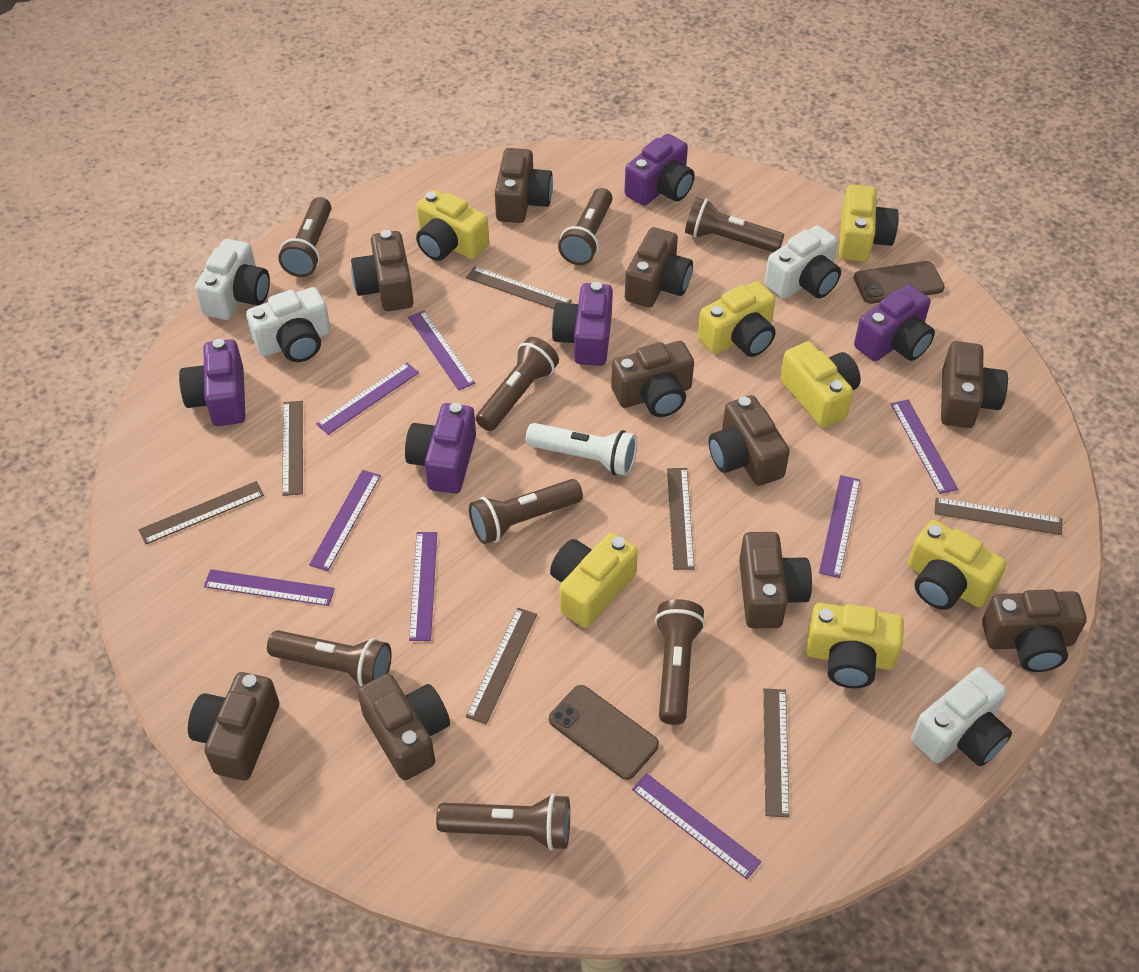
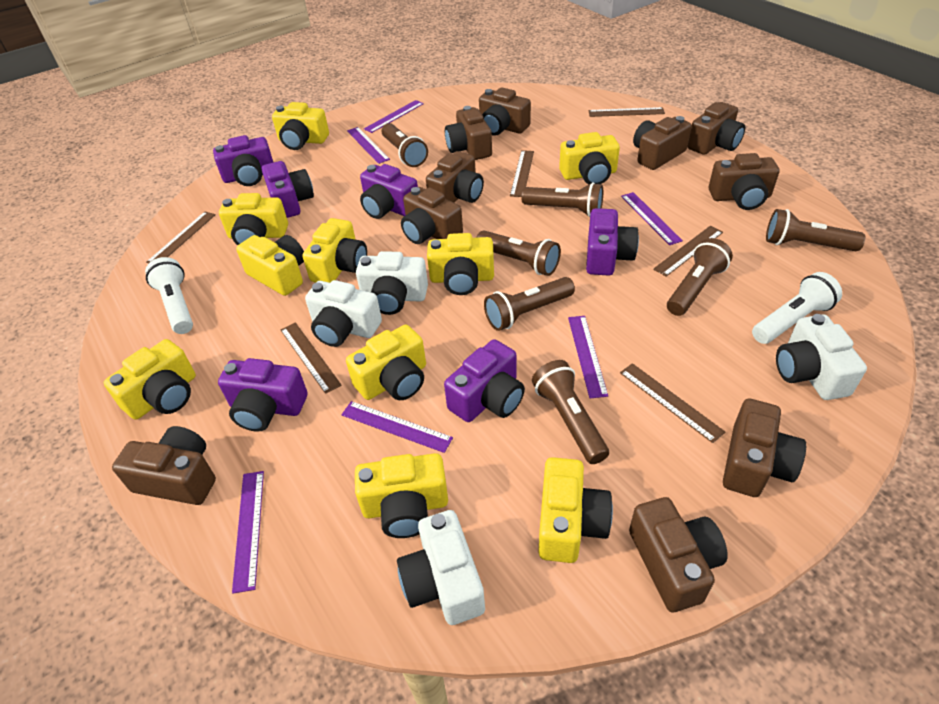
brown flashlight: 8 -> 7
brown phone: 2 -> 0
brown ruler: 7 -> 6
purple camera: 5 -> 6
purple ruler: 8 -> 6
white flashlight: 1 -> 2
yellow camera: 7 -> 10

